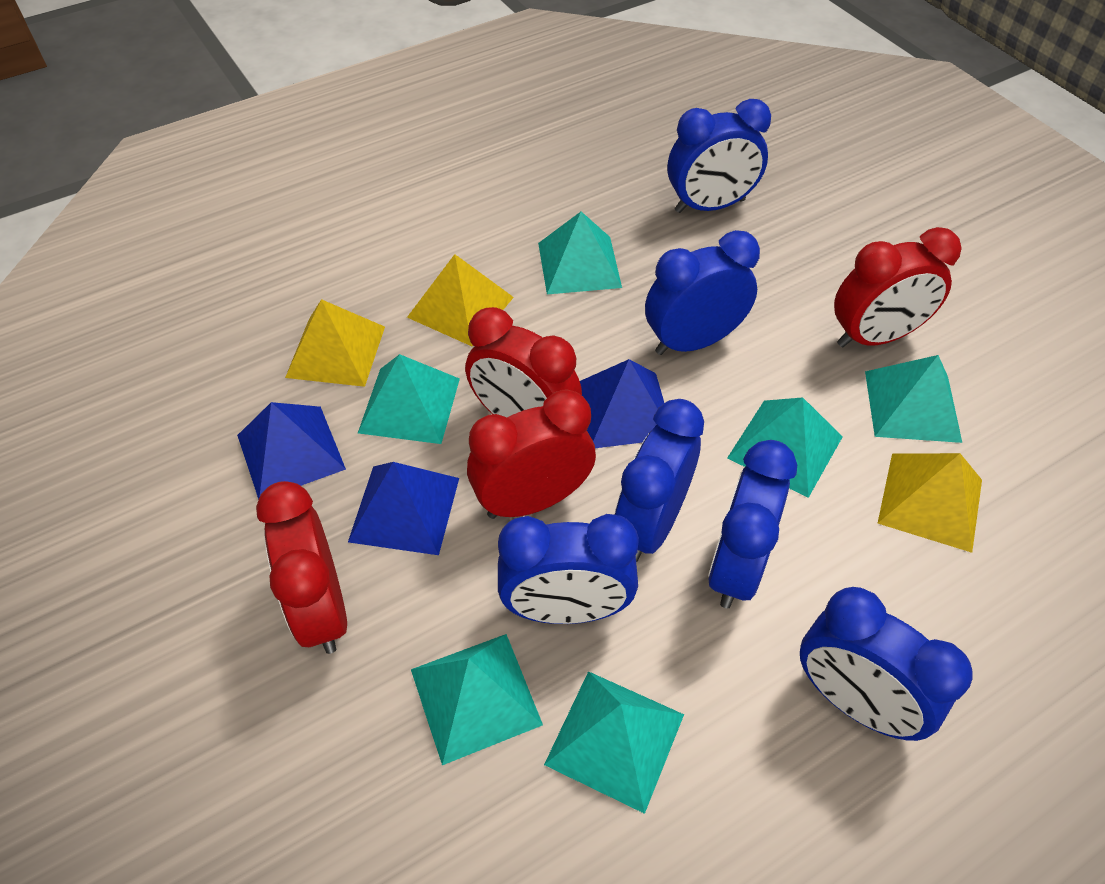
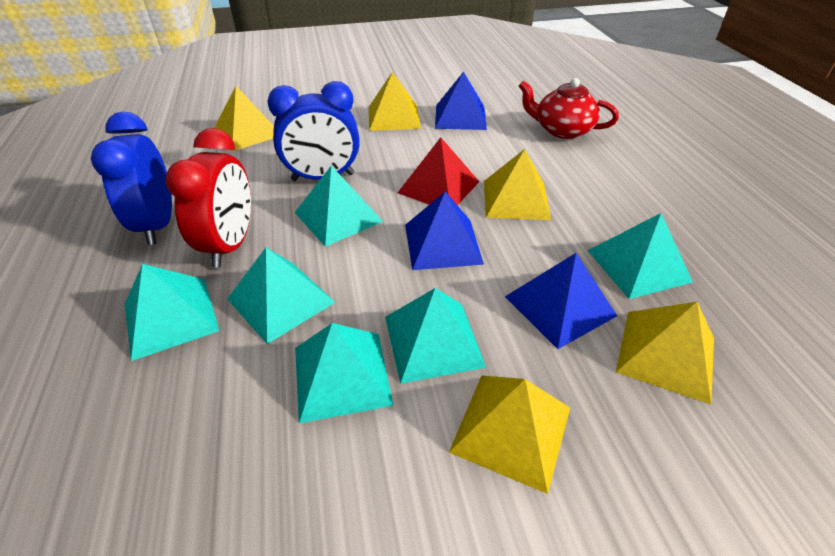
blue clock: 6 -> 2
red clock: 4 -> 1
red pyramid: 0 -> 1
red teapot: 0 -> 1
yellow pyramid: 3 -> 5

